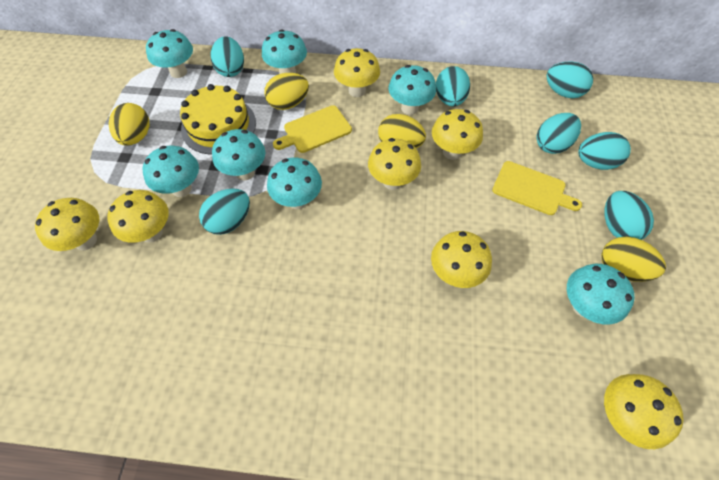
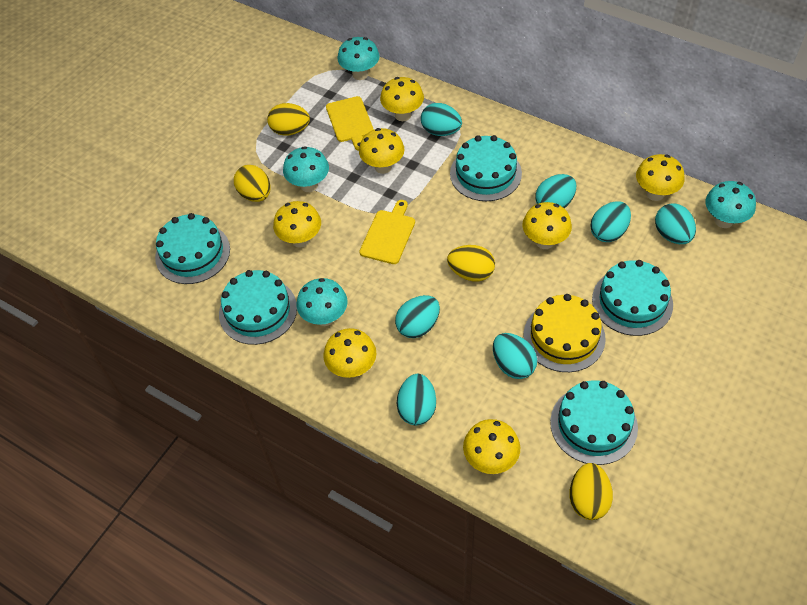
turquoise cake: 0 -> 5
turquoise mushroom: 7 -> 4

